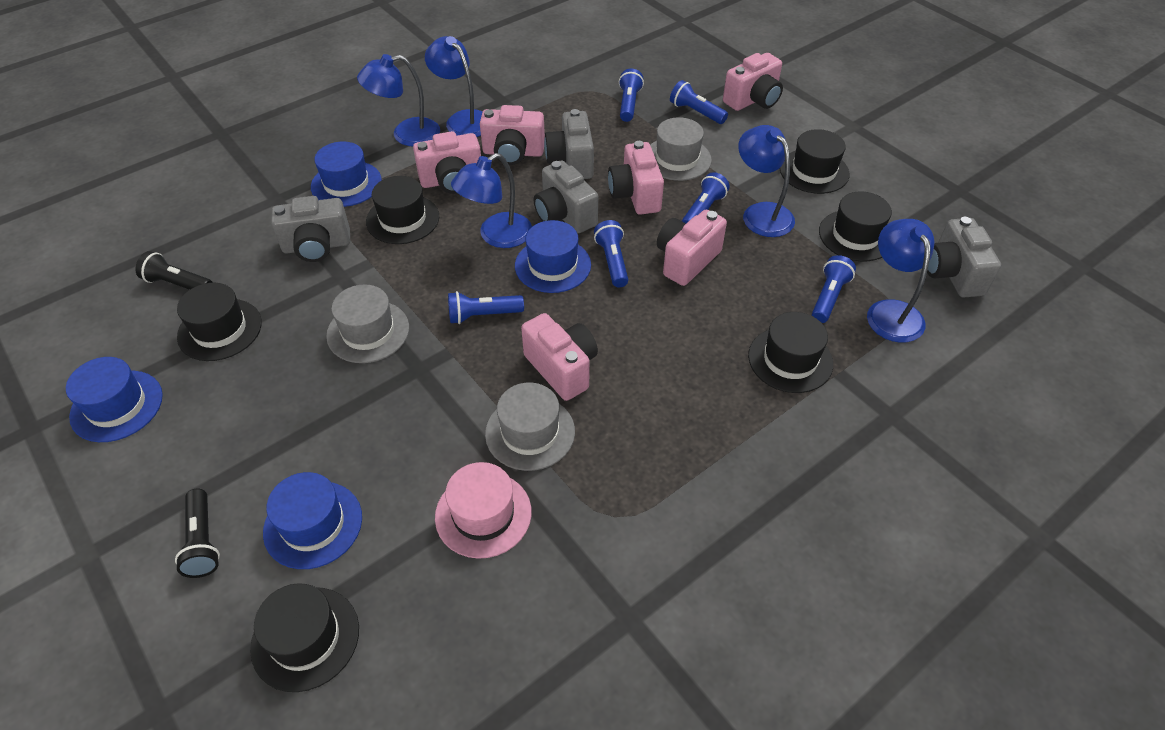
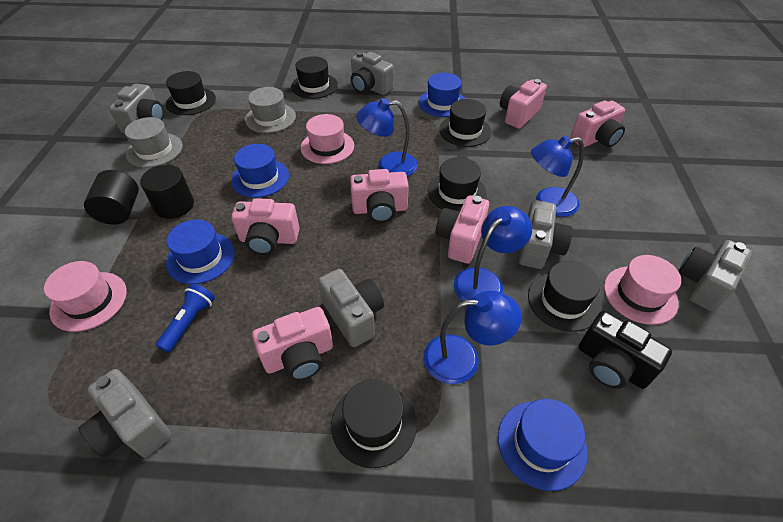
black camera: 0 -> 1
black cylinder: 0 -> 2
black flashlight: 2 -> 0
blue flashlight: 6 -> 1
blue lamp: 5 -> 4
grey camera: 4 -> 6
grey hat: 3 -> 2
pink hat: 1 -> 3

